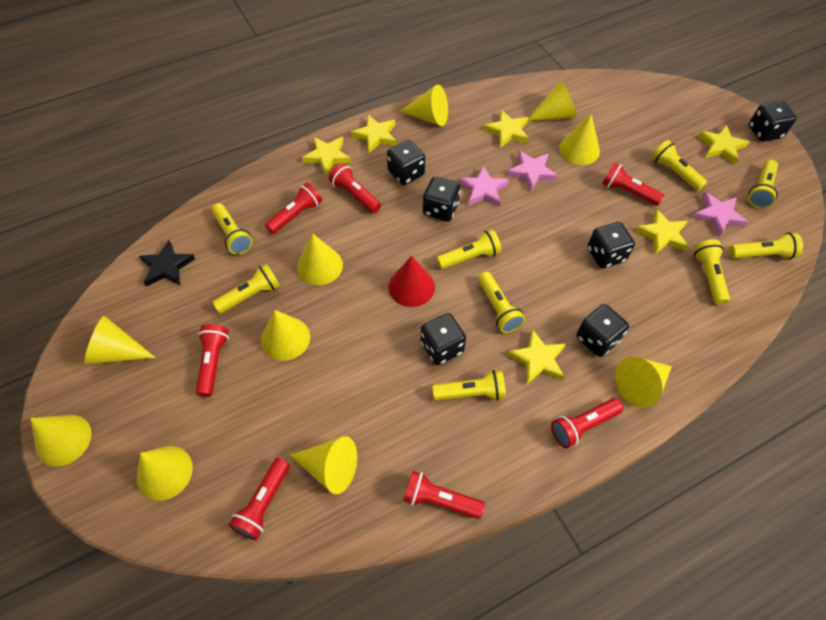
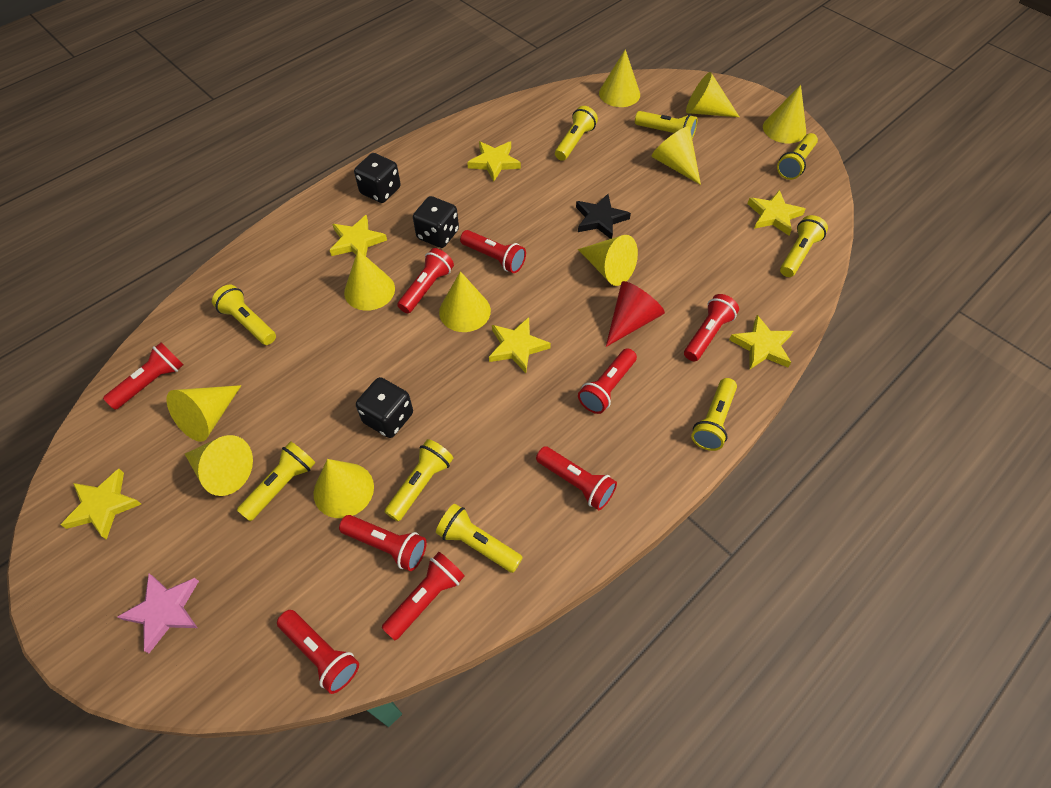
black dice: 6 -> 3
pink star: 3 -> 1
red flashlight: 7 -> 9

